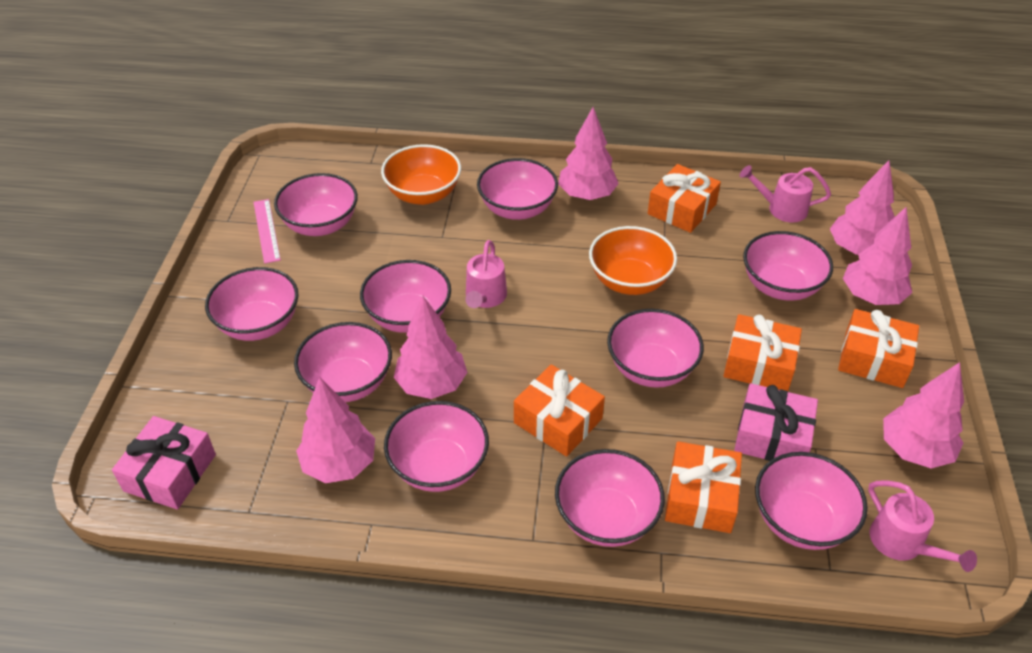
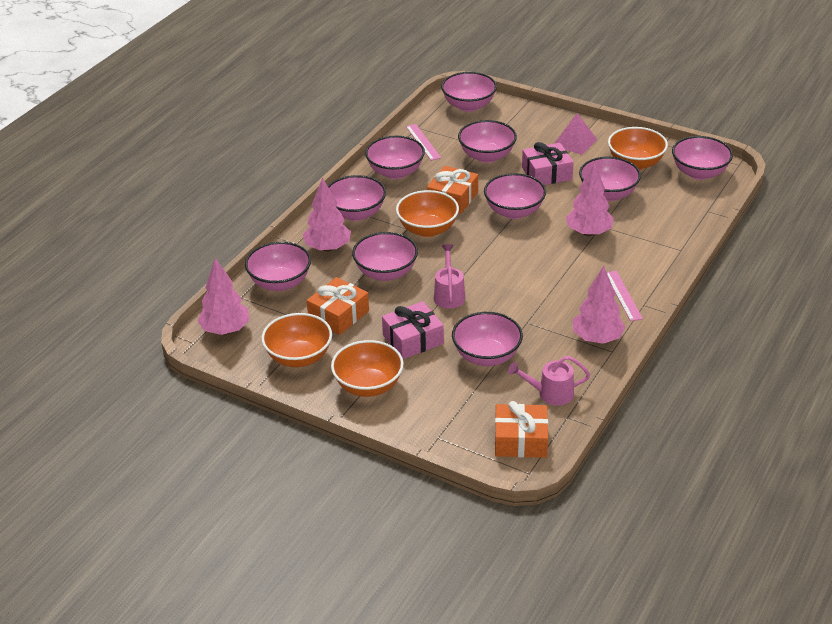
orange bowl: 2 -> 4
orange gift: 5 -> 3
pink pyramid: 0 -> 1
pink ruler: 1 -> 2
pink tree: 6 -> 4
pink watering can: 3 -> 2

